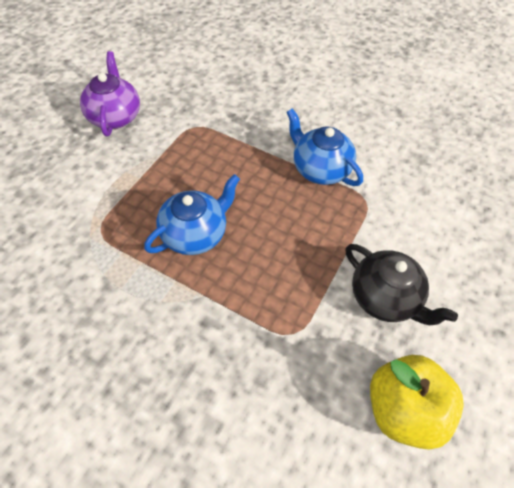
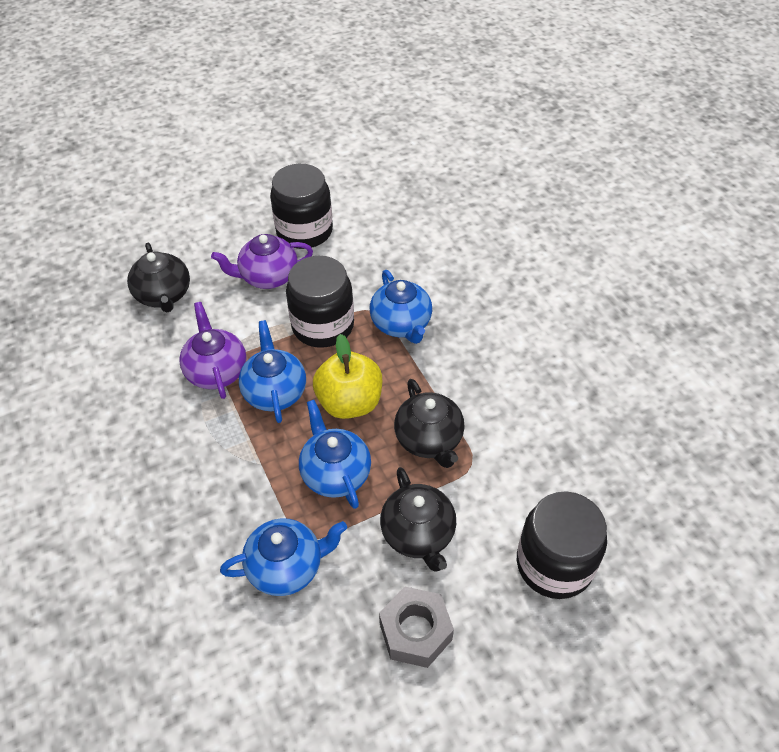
black jar: 0 -> 3
black teapot: 1 -> 3
blue teapot: 2 -> 4
grey nut: 0 -> 1
purple teapot: 1 -> 2

